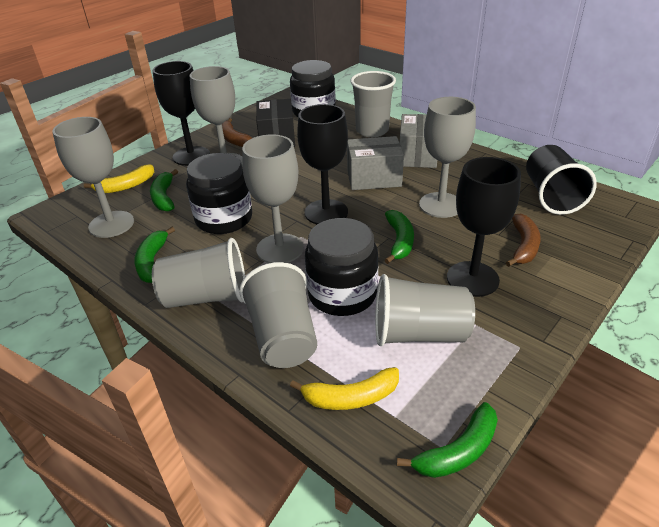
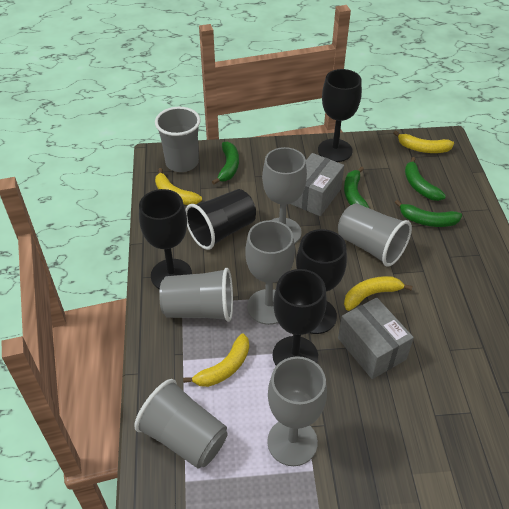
black box: 1 -> 0
black goblet: 3 -> 4
black jar: 3 -> 0
brown banana: 2 -> 0
grey goblet: 4 -> 3
yellow banana: 2 -> 4

